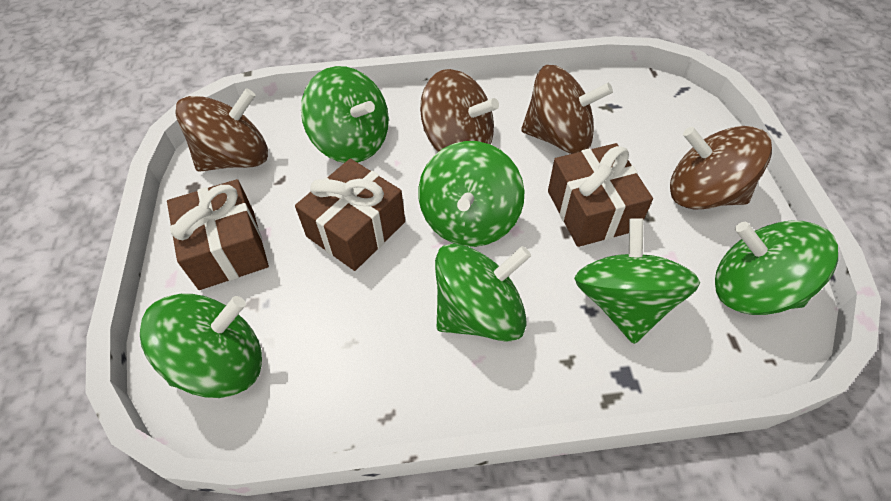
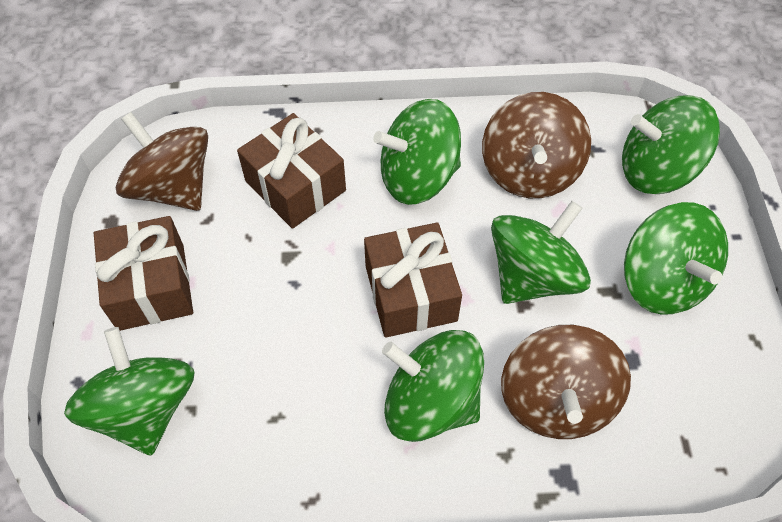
brown spinning top: 4 -> 3

